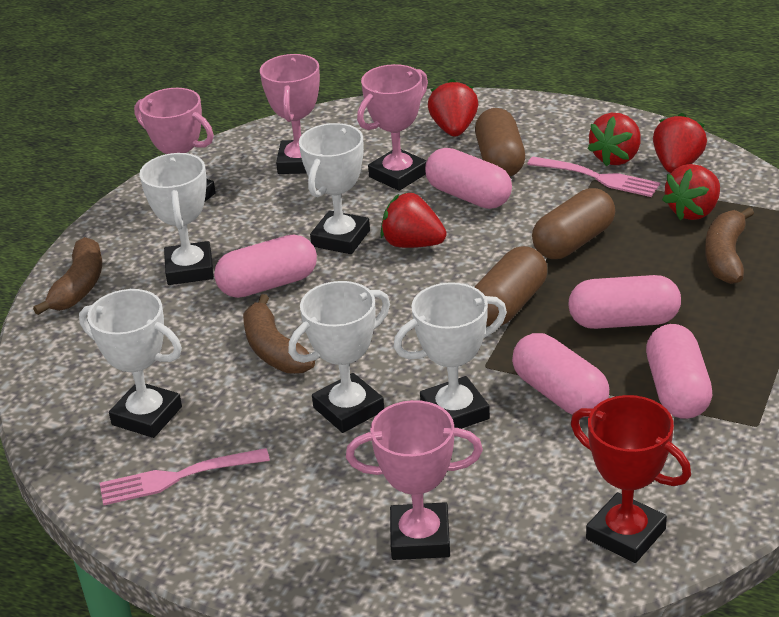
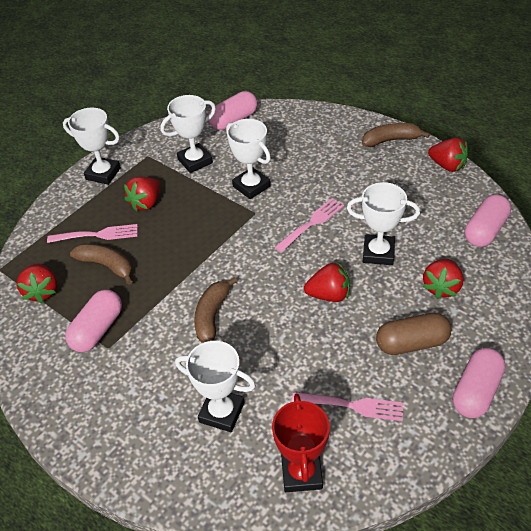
brown capsule: 3 -> 1
pink capsule: 5 -> 4
pink fork: 2 -> 3
pink trophy: 4 -> 0

